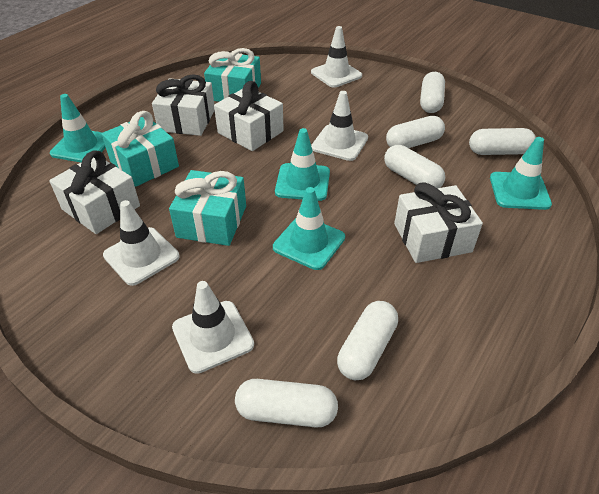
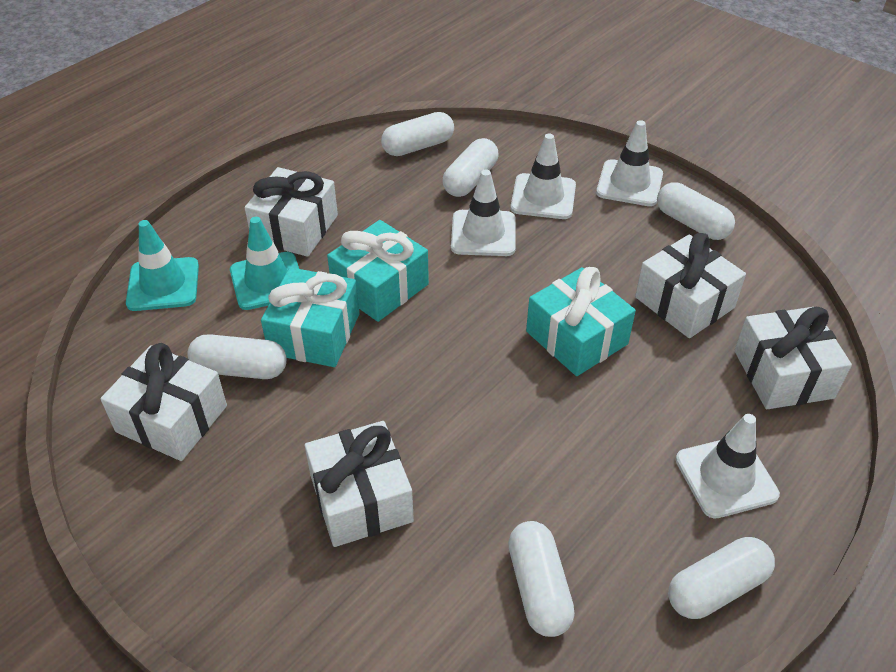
turquoise traffic cone: 4 -> 2
white gift: 4 -> 5

